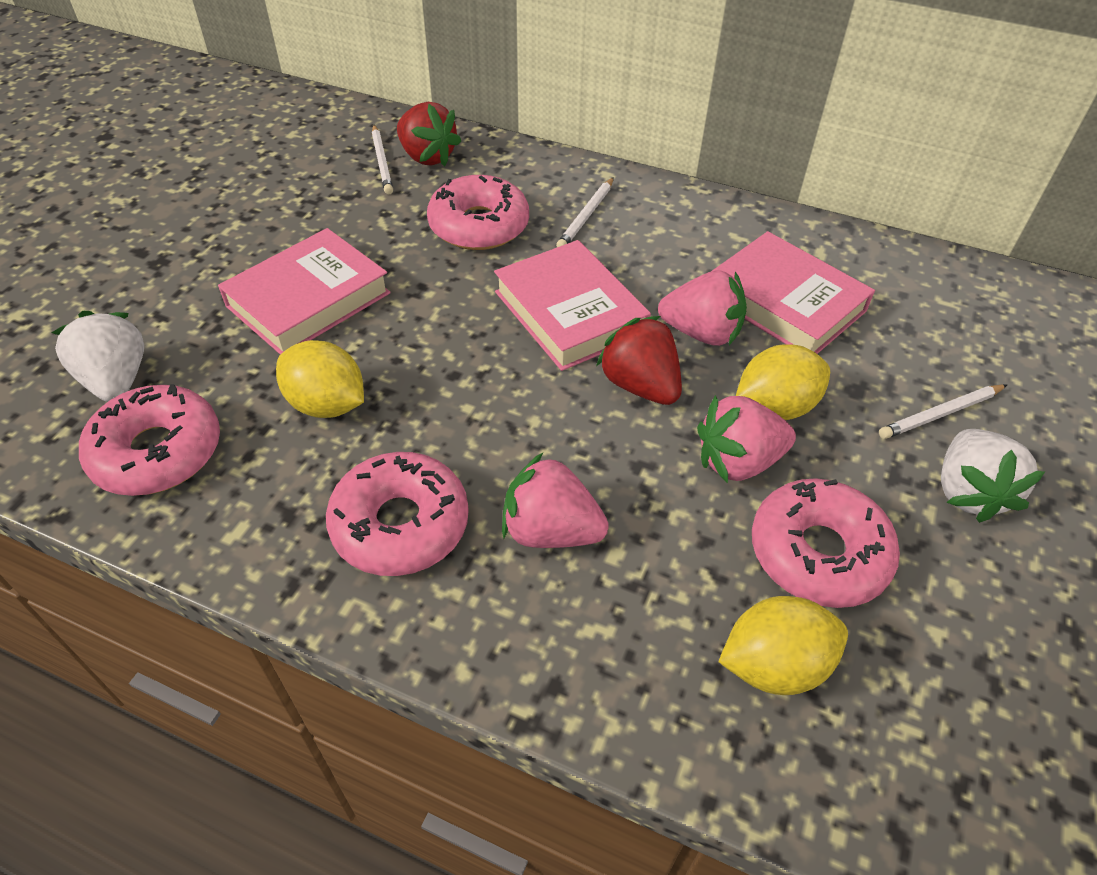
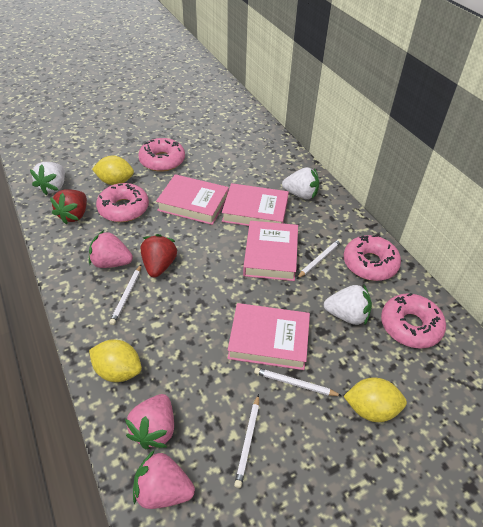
pink book: 3 -> 4
white pencil: 3 -> 4
white strawberry: 2 -> 3

